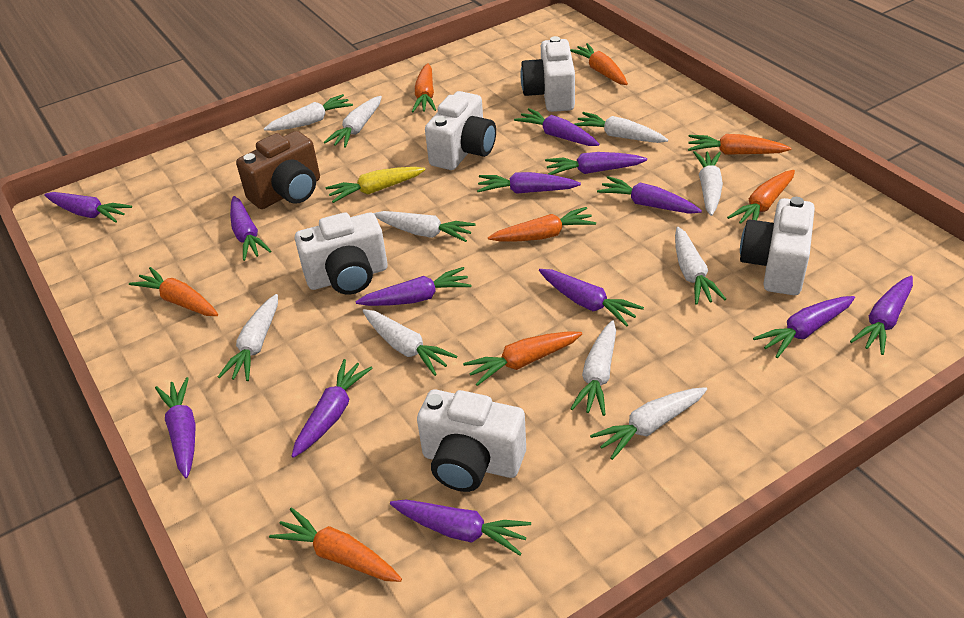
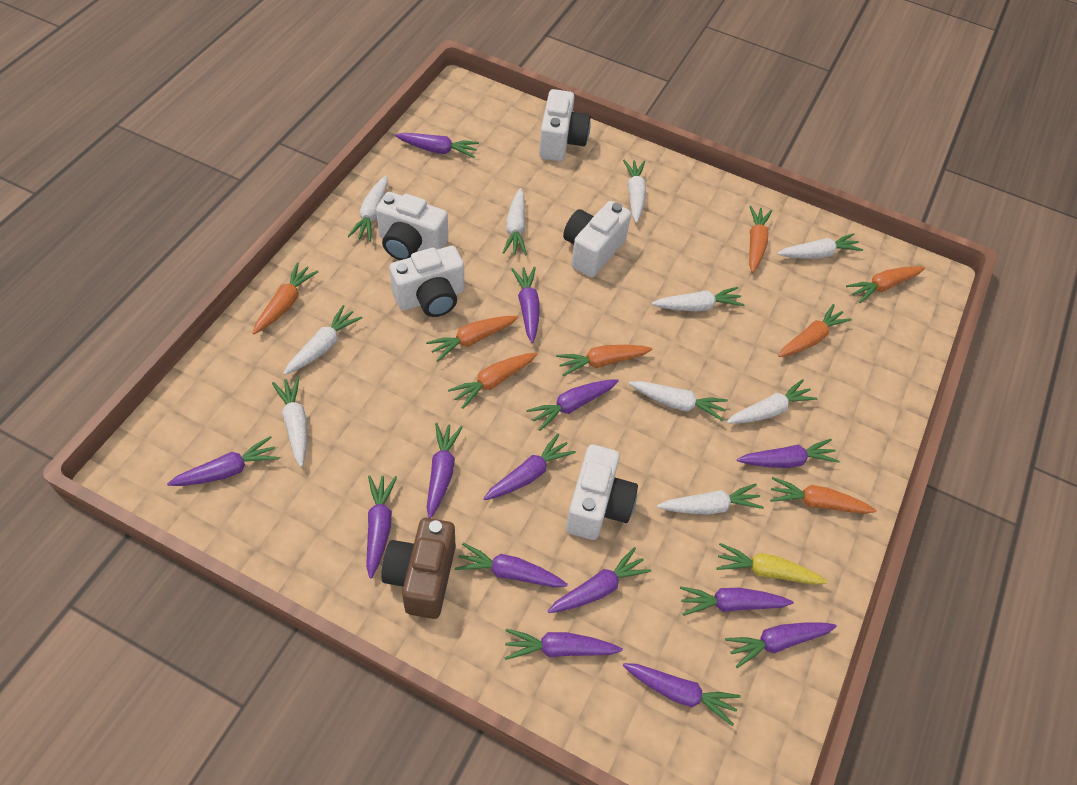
purple carrot: 13 -> 14

